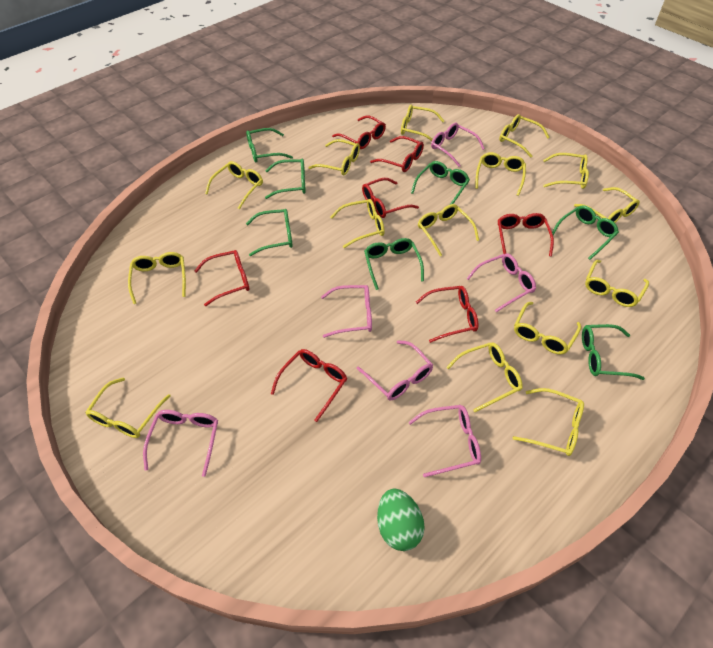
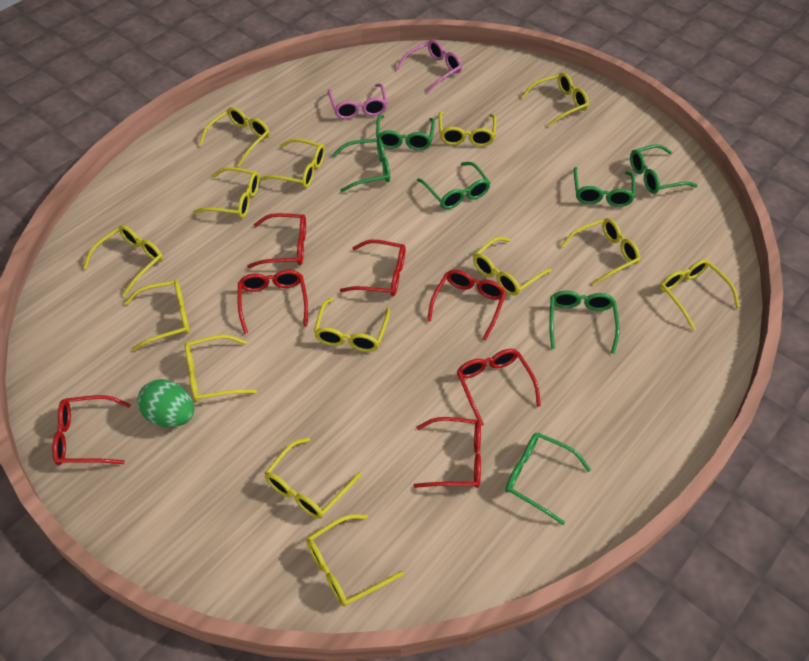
pink glasses: 6 -> 2
yellow glasses: 15 -> 14

